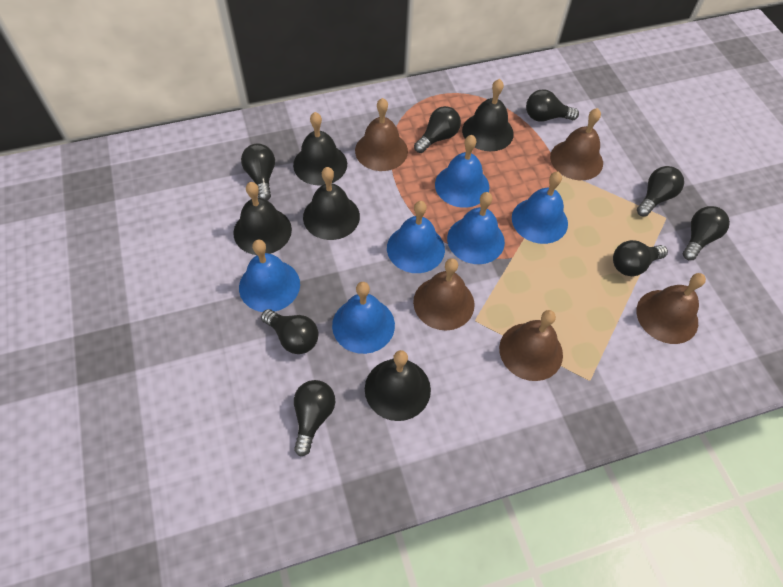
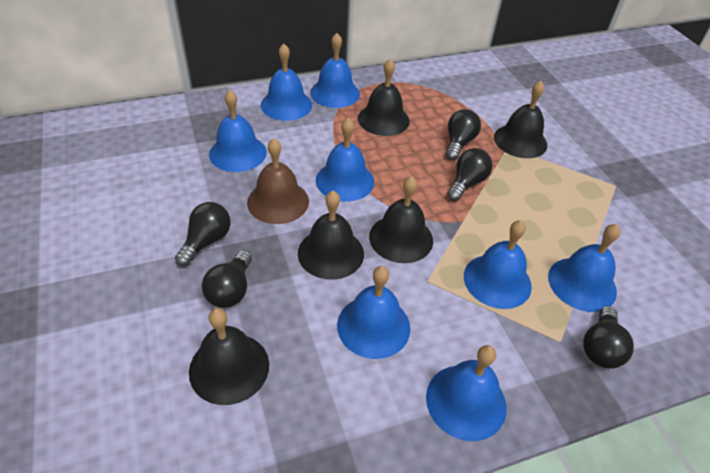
black light bulb: 8 -> 5
blue bell: 6 -> 8
brown bell: 5 -> 1

